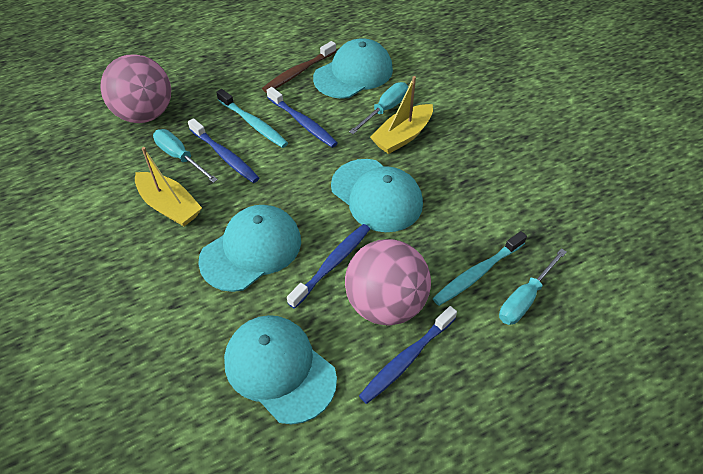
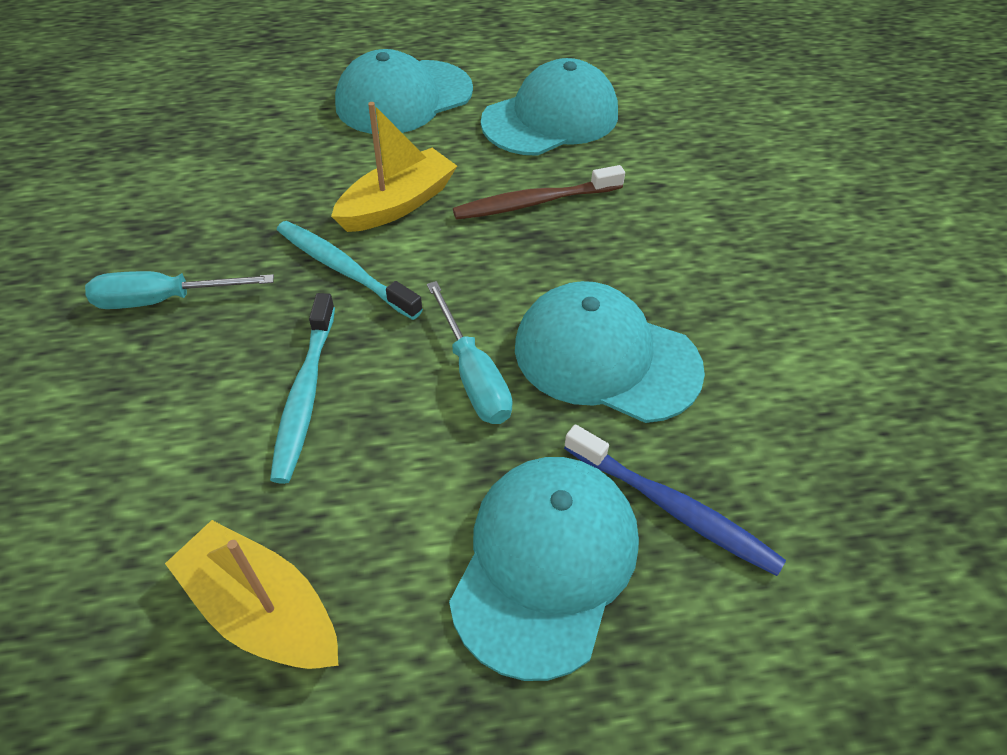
blue toothbrush: 4 -> 1
pink ball: 2 -> 0
turquoise screwdriver: 3 -> 2

